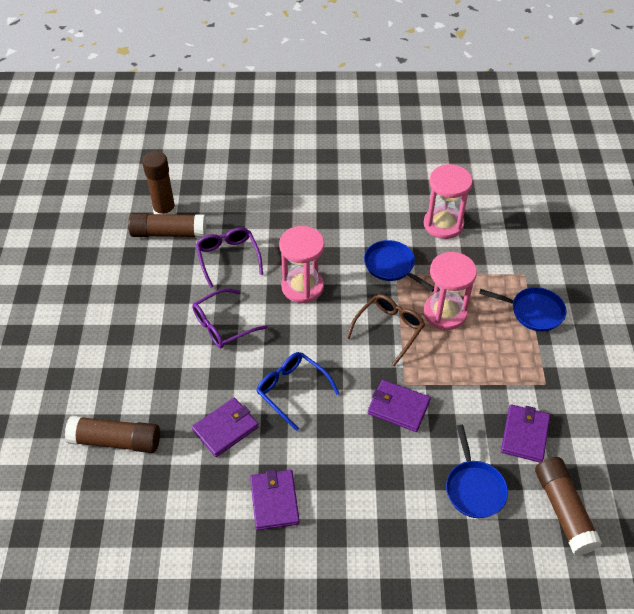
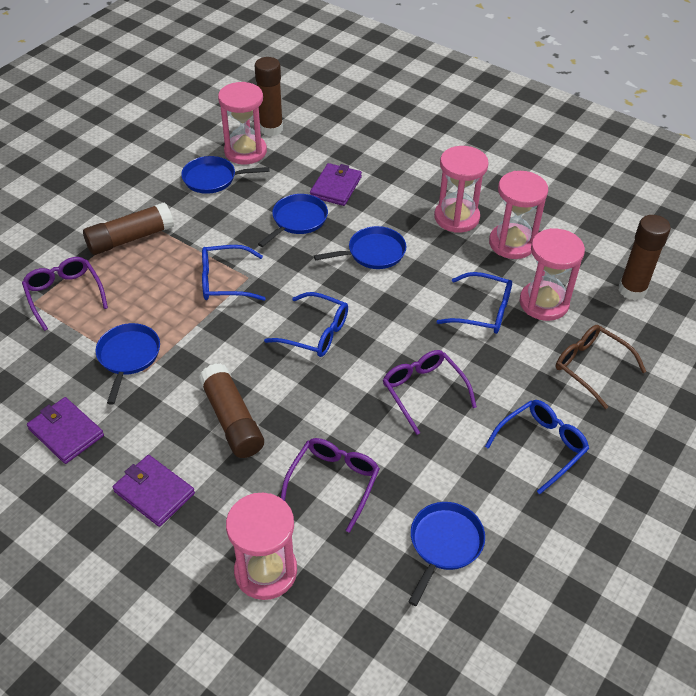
blue glasses: 1 -> 4
blue pan: 3 -> 5
pink hourglass: 3 -> 5
purple glasses: 2 -> 3
purple wallet: 4 -> 3

